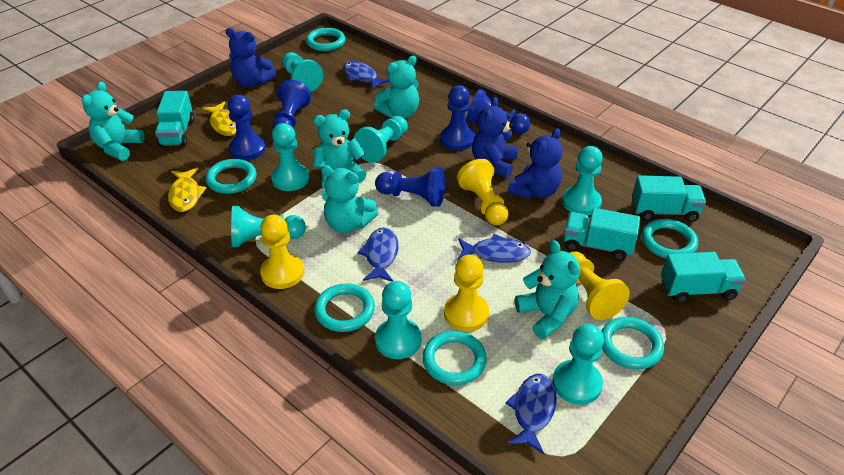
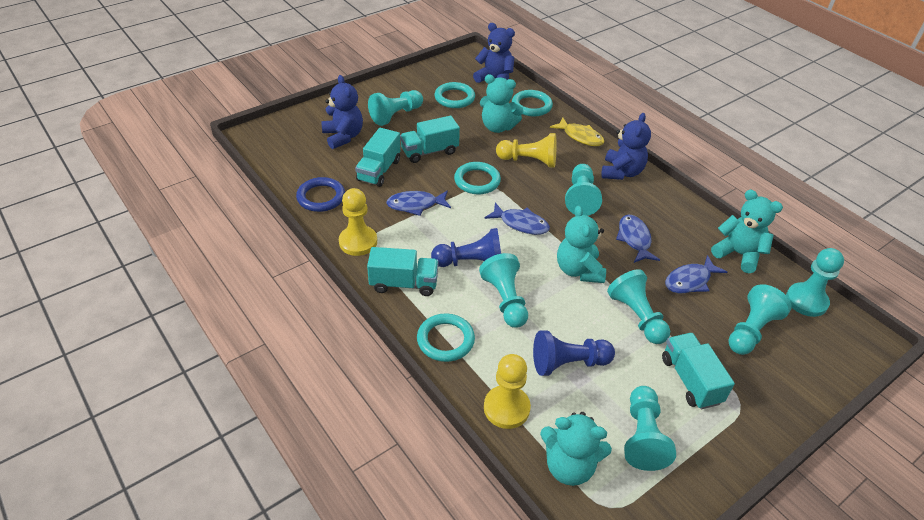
blue pawn: 5 -> 2
blue ring: 0 -> 1
turquoise ring: 6 -> 4
turquoise teddy bear: 5 -> 4
yellow fish: 2 -> 1
yellow pawn: 4 -> 3

